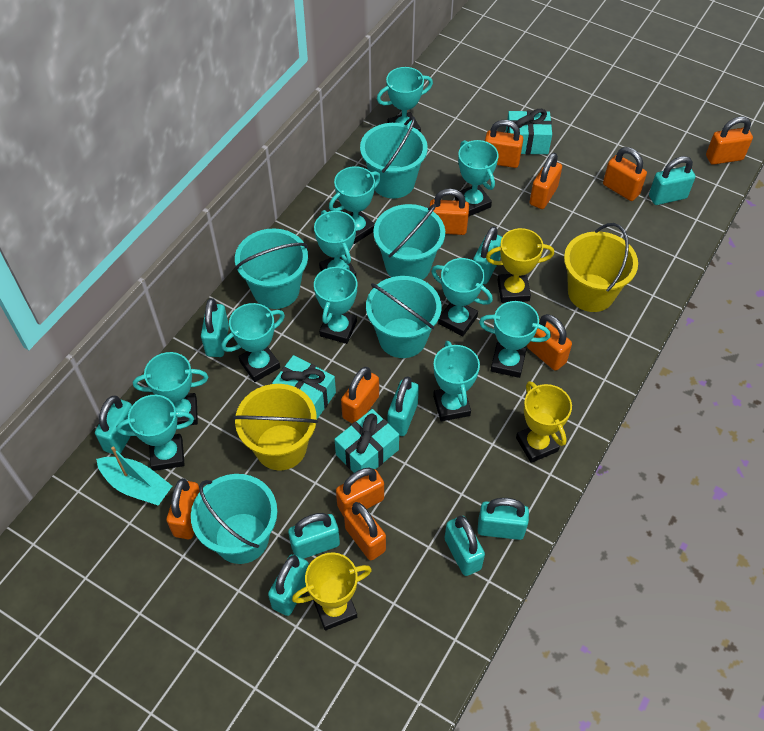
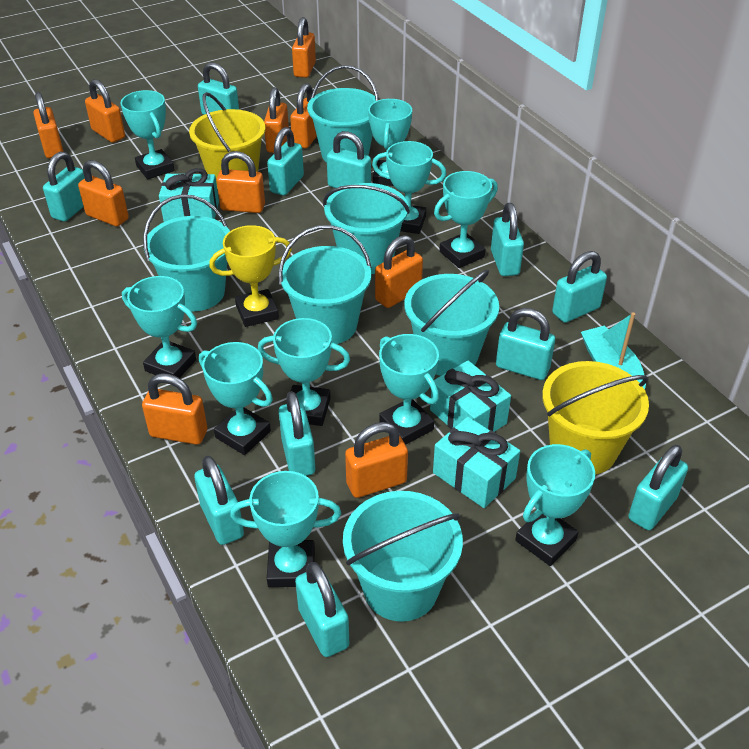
turquoise bucket: 5 -> 6
turquoise padlock: 9 -> 11
turquoise trophy: 11 -> 10
yellow trophy: 3 -> 1

